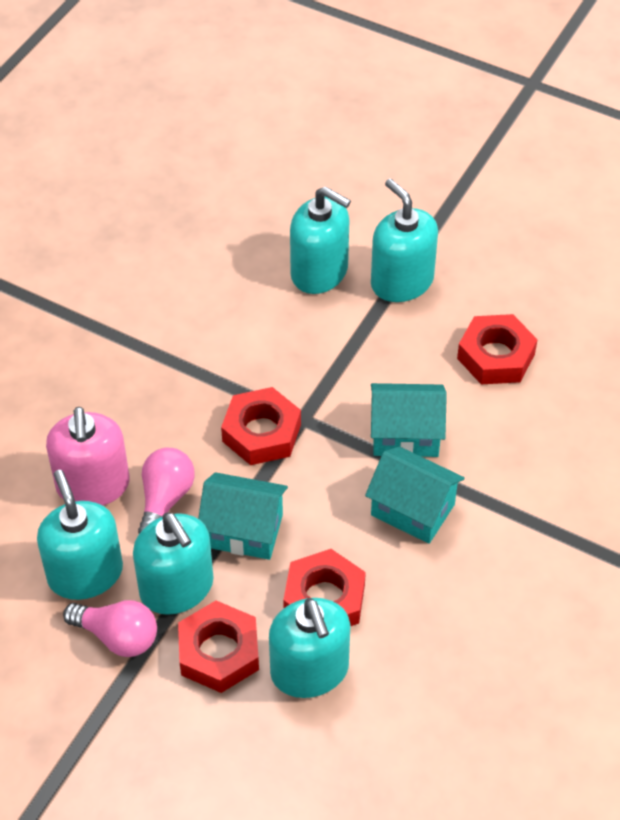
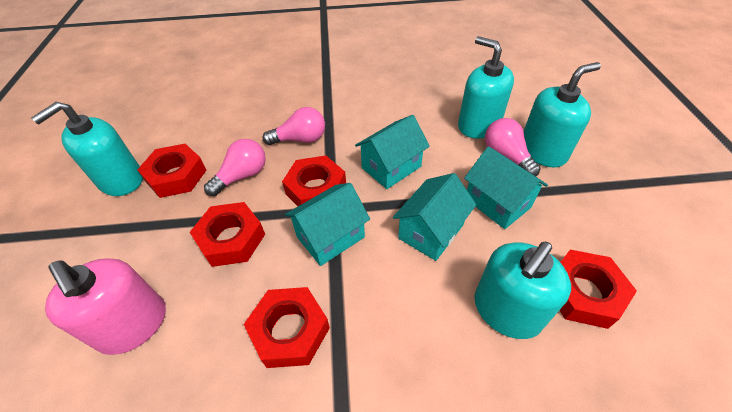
pink light bulb: 2 -> 3
red nut: 4 -> 5
turquoise house: 3 -> 4
turquoise soap dispenser: 5 -> 4

